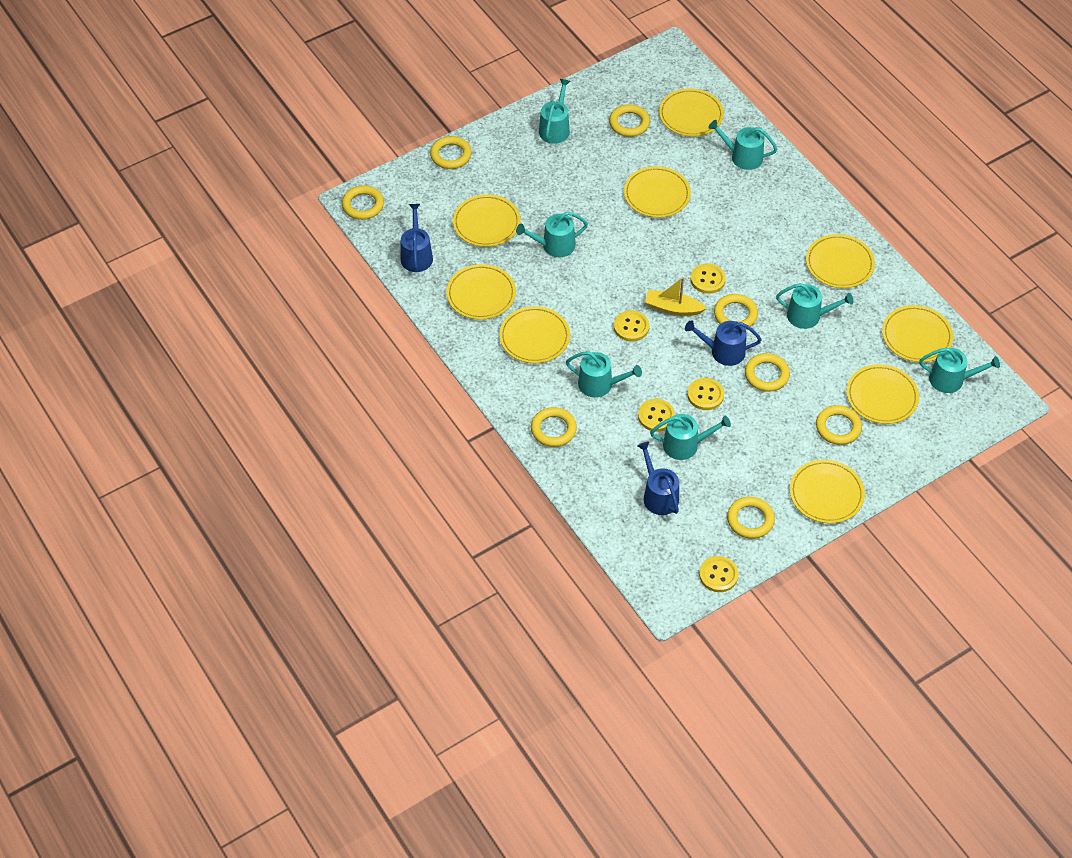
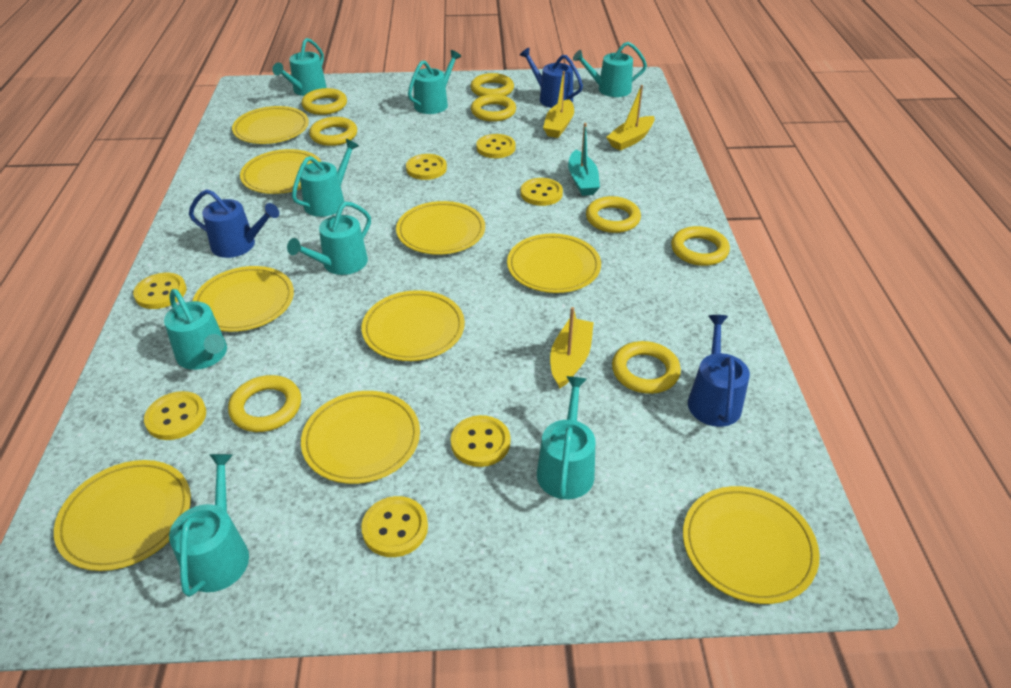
turquoise boat: 0 -> 1
turquoise watering can: 7 -> 8
yellow boat: 1 -> 3
yellow button: 5 -> 7

